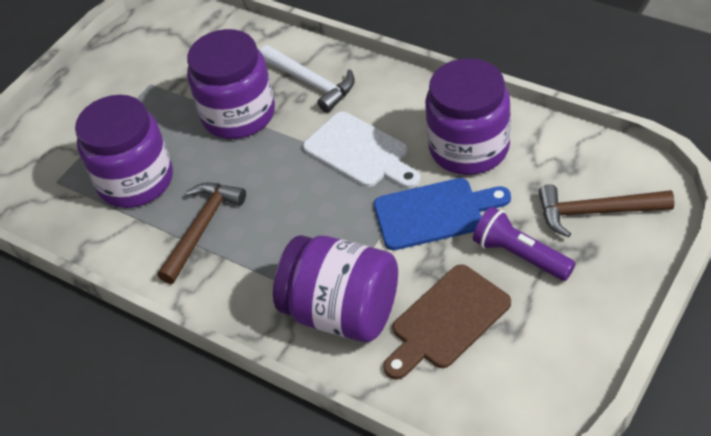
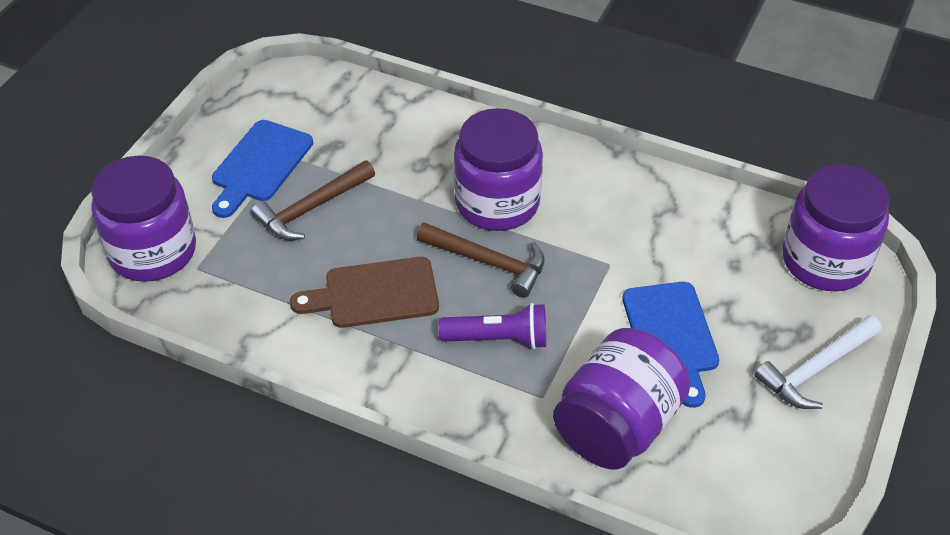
blue cutting board: 1 -> 2
white cutting board: 1 -> 0

